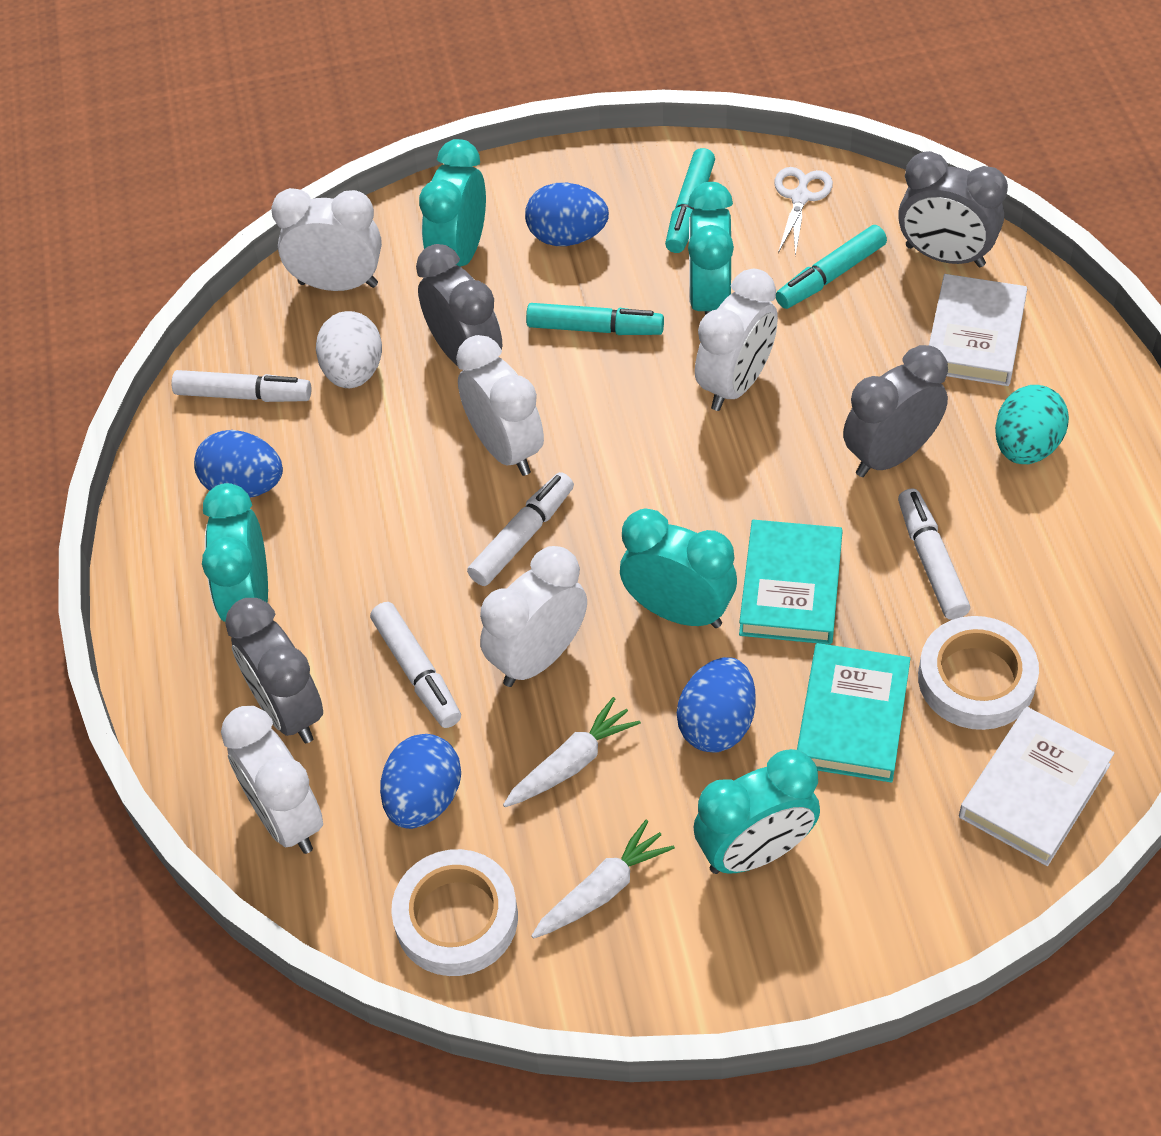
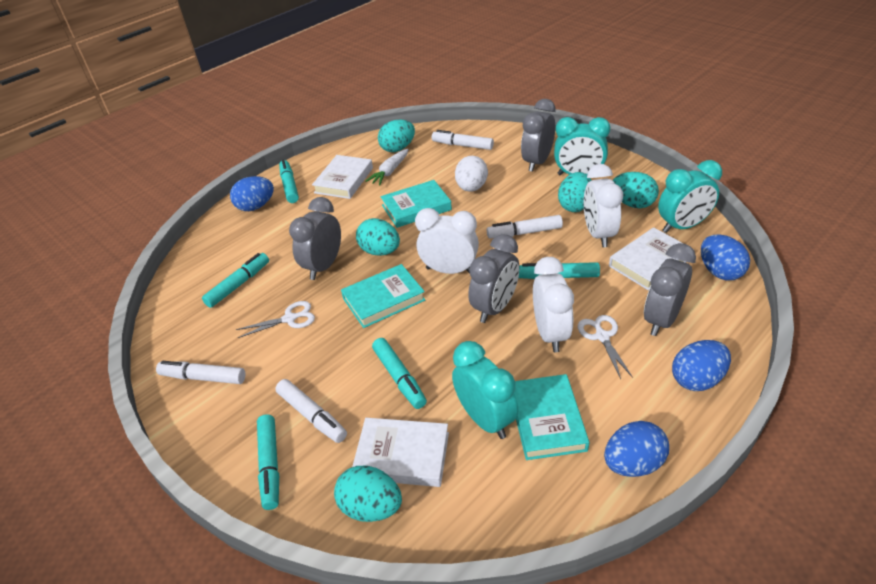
turquoise book: 2 -> 3
turquoise clock: 5 -> 3
turquoise egg: 1 -> 5
turquoise marker: 3 -> 5
white book: 2 -> 3
white carrot: 2 -> 1
white clock: 5 -> 3
white scissors: 1 -> 2
white tape: 2 -> 0

